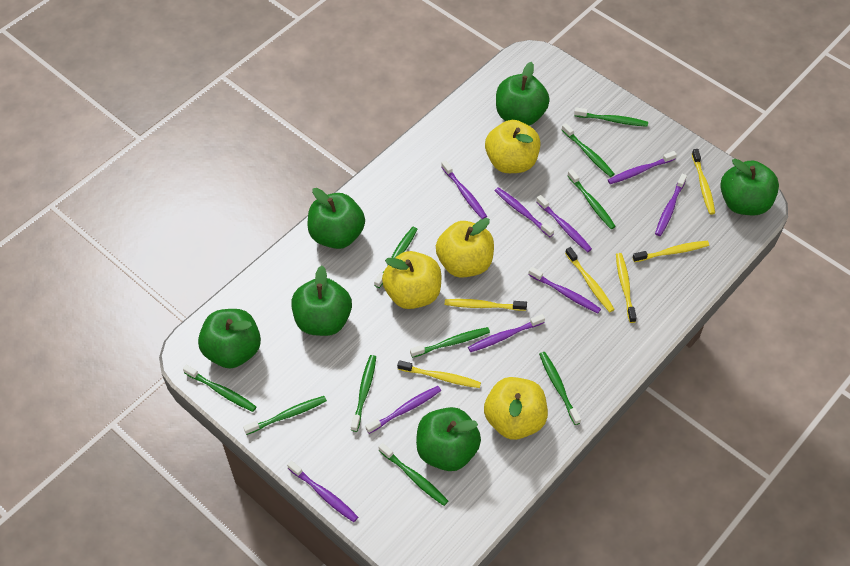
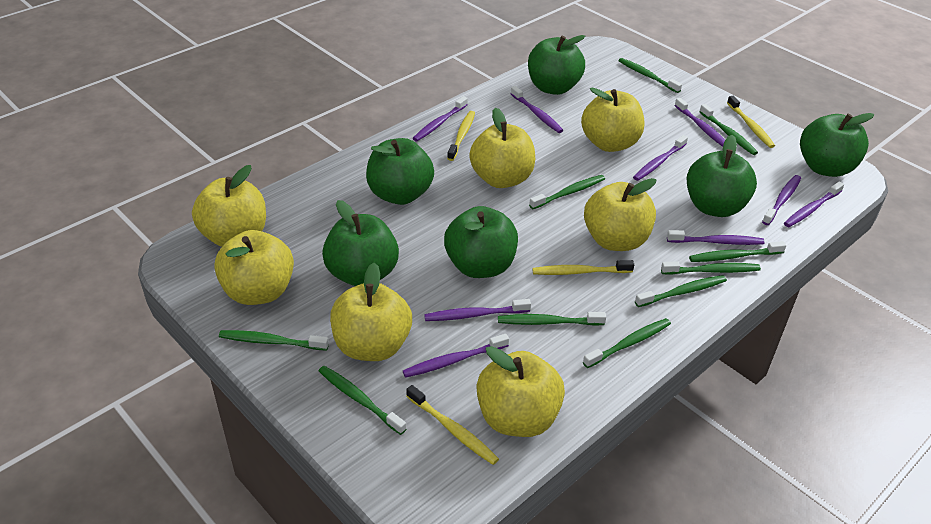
yellow apple: 4 -> 7
yellow toothbrush: 6 -> 4

